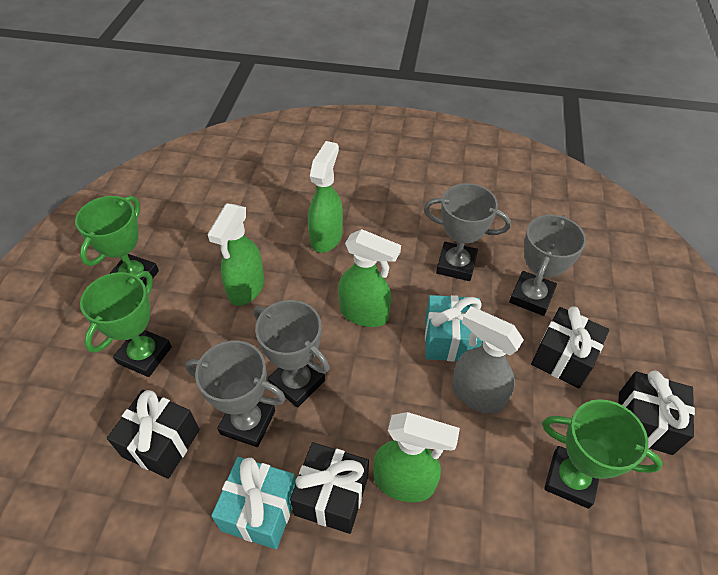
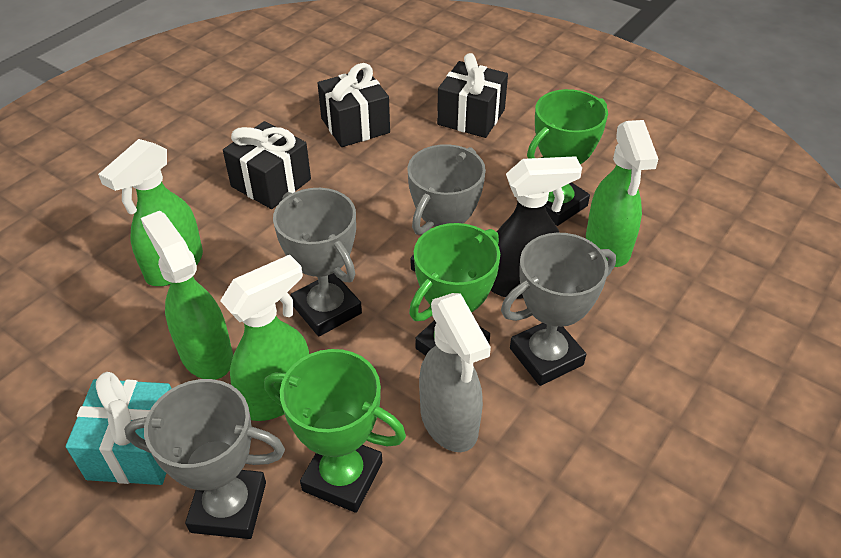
black gift: 4 -> 3
black spray bottle: 0 -> 1
turquoise gift: 2 -> 1

